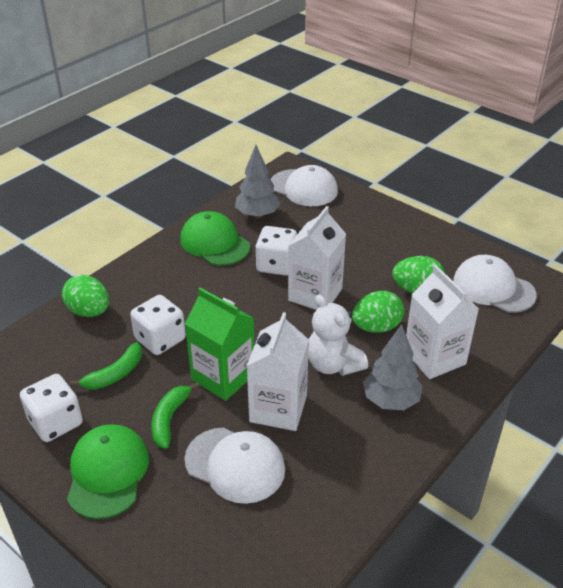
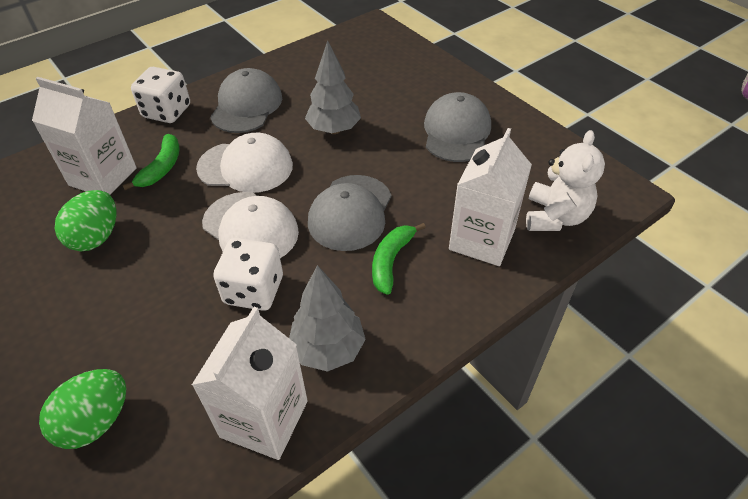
green cap: 2 -> 0
green carton: 1 -> 0
green egg: 3 -> 2
grey cap: 0 -> 3
white cap: 3 -> 2
white dice: 3 -> 2

